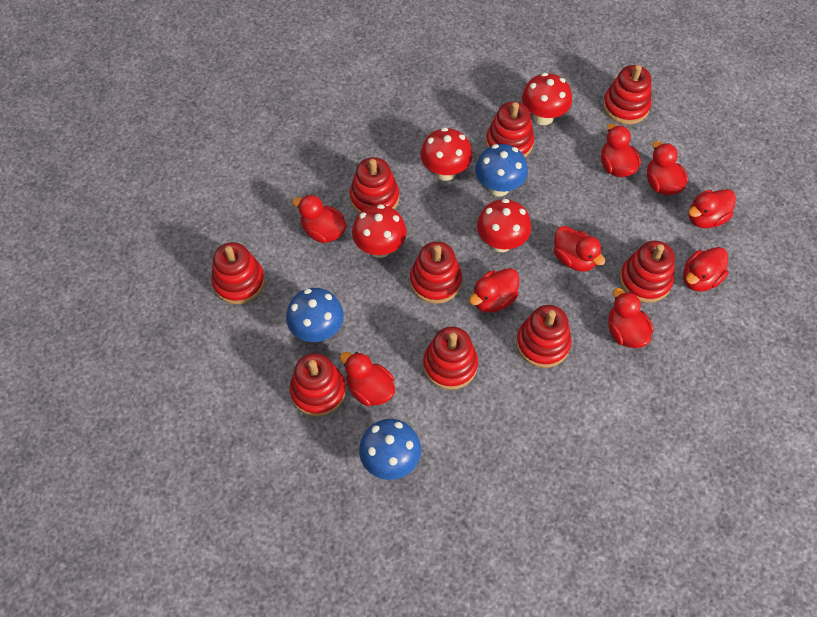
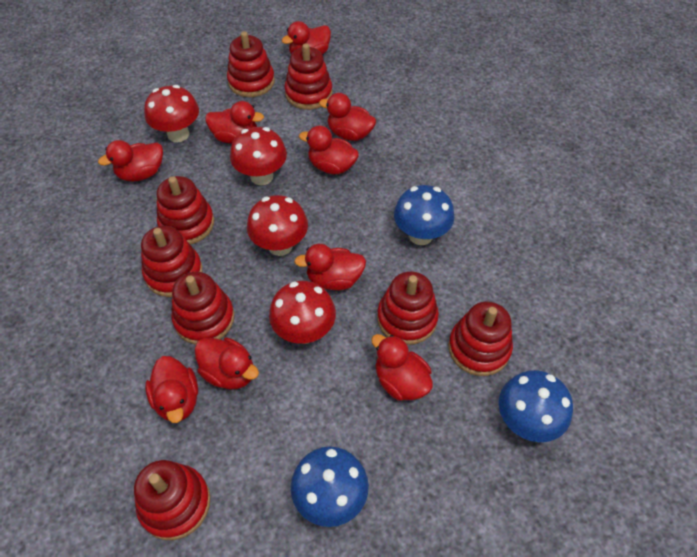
red stacking toy: 9 -> 8

